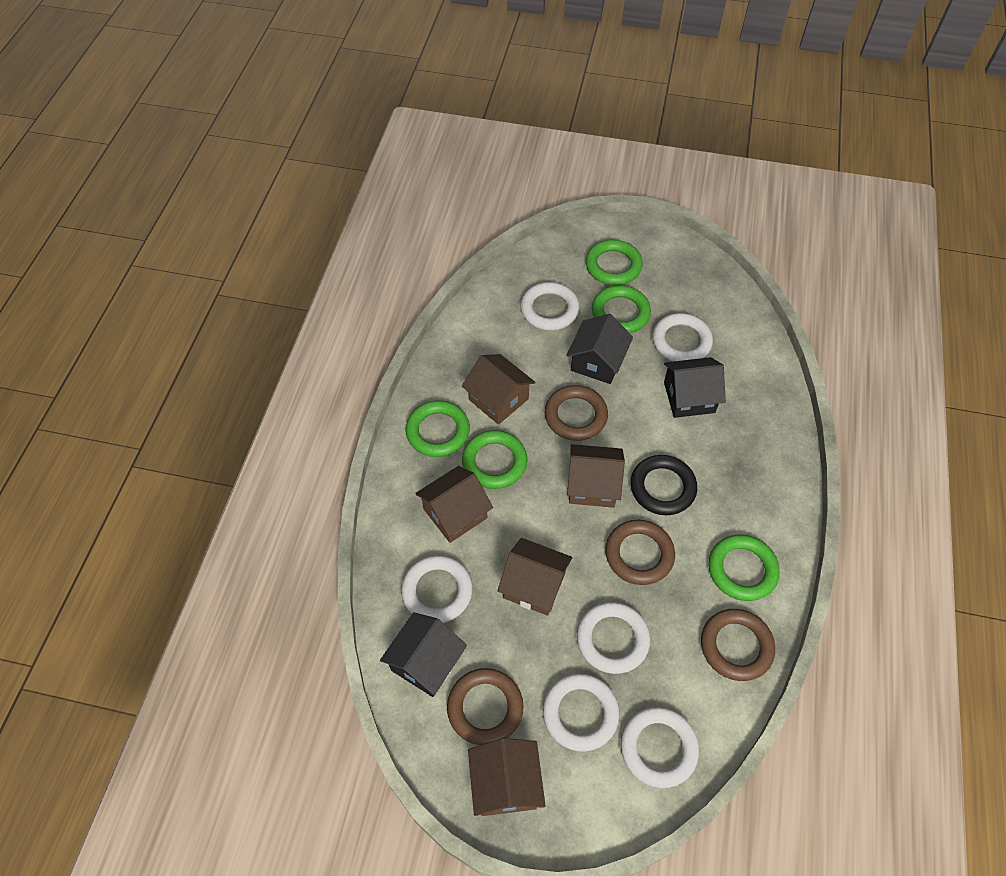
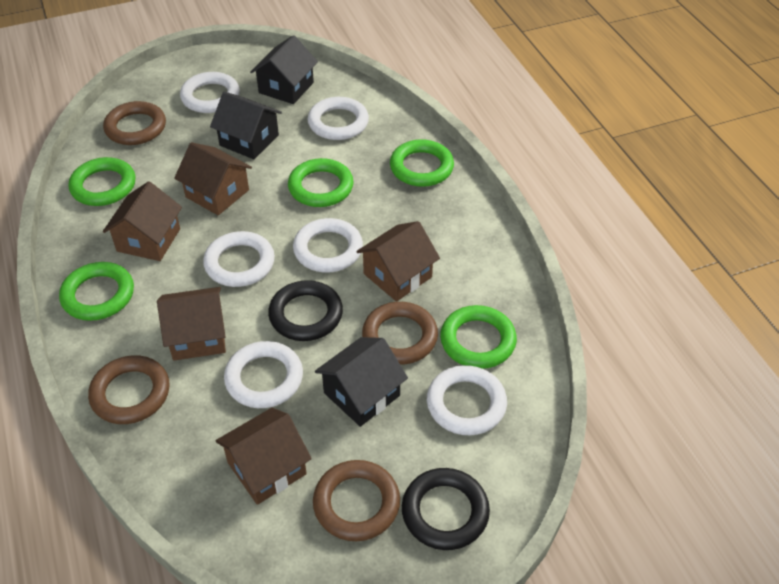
black ring: 1 -> 2

